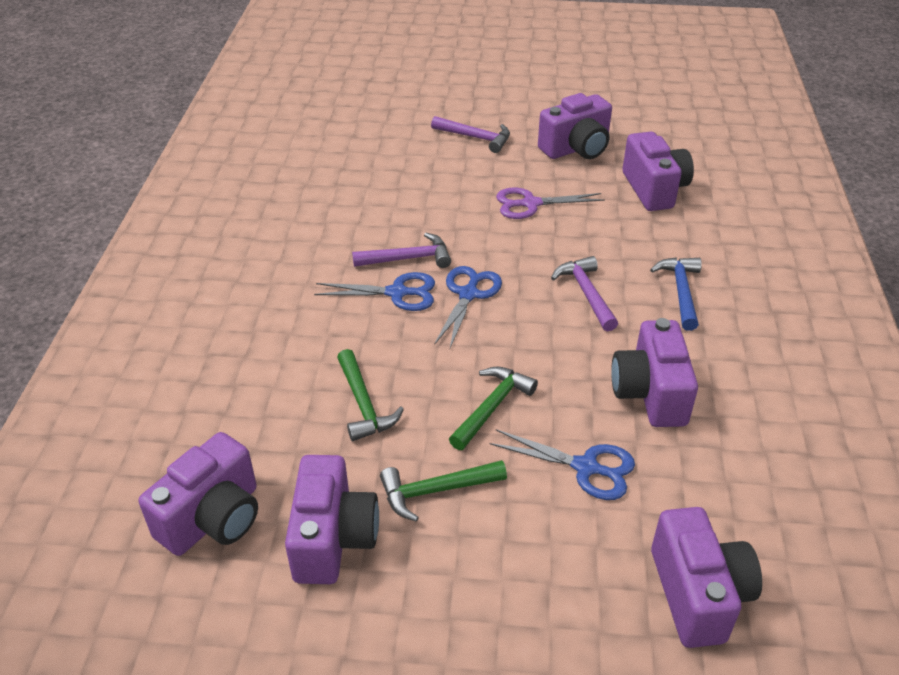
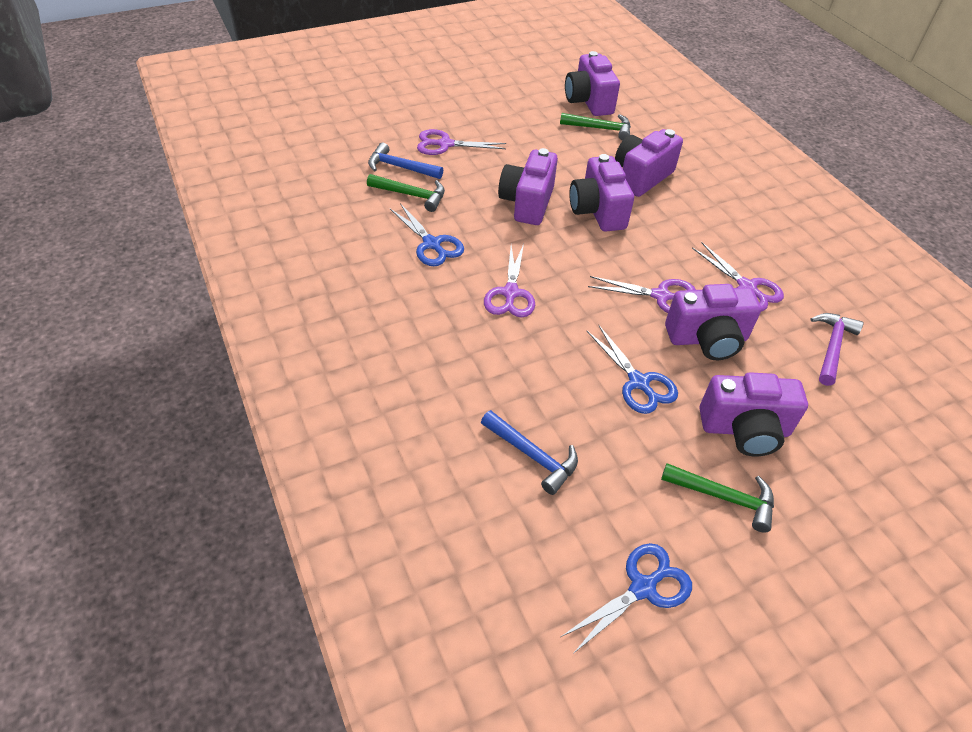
blue hammer: 1 -> 2
purple hammer: 3 -> 1
purple scissors: 1 -> 4

